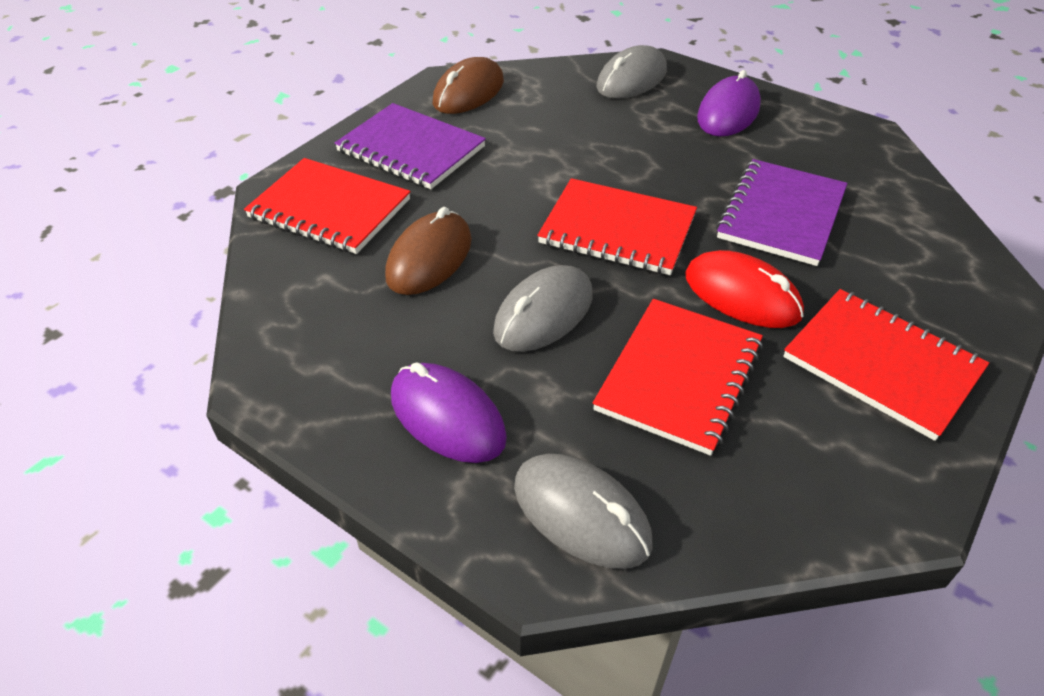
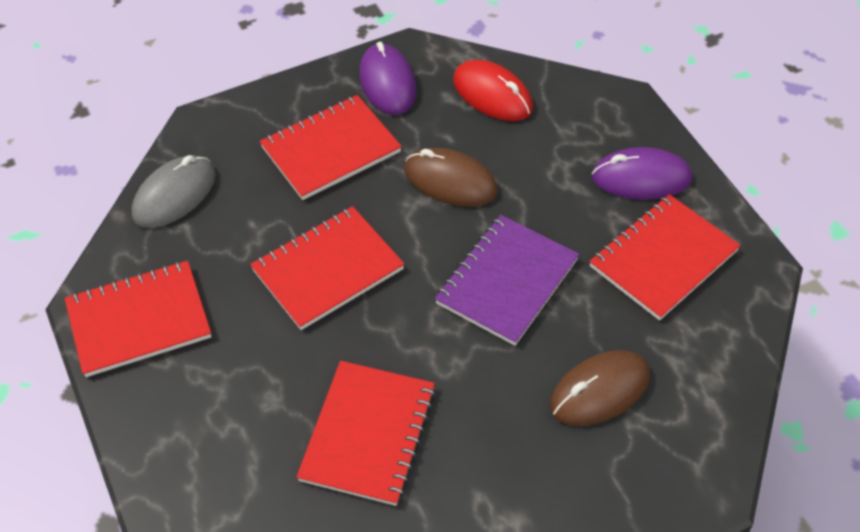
grey mouse: 3 -> 1
purple notebook: 2 -> 1
red notebook: 4 -> 5

